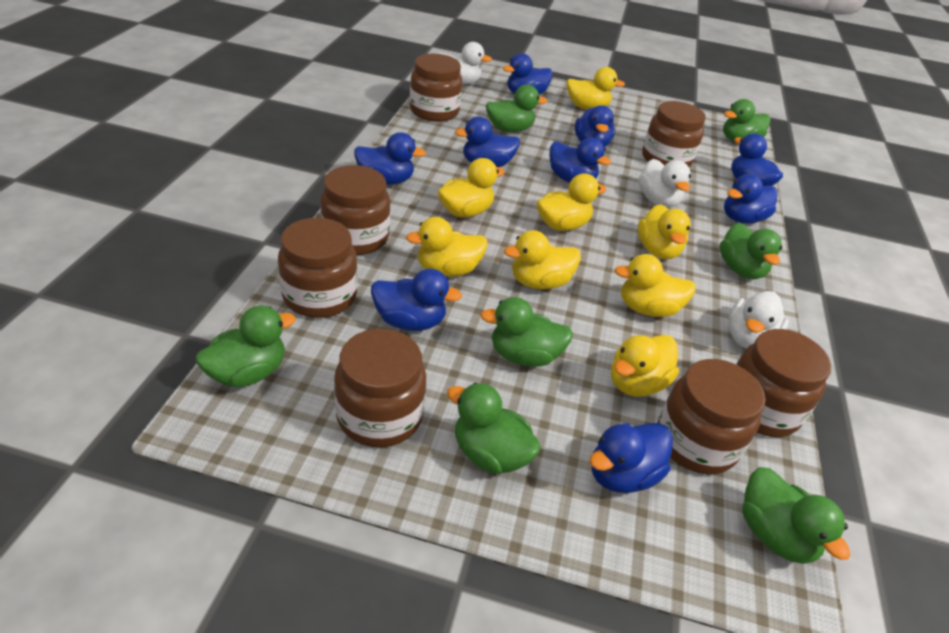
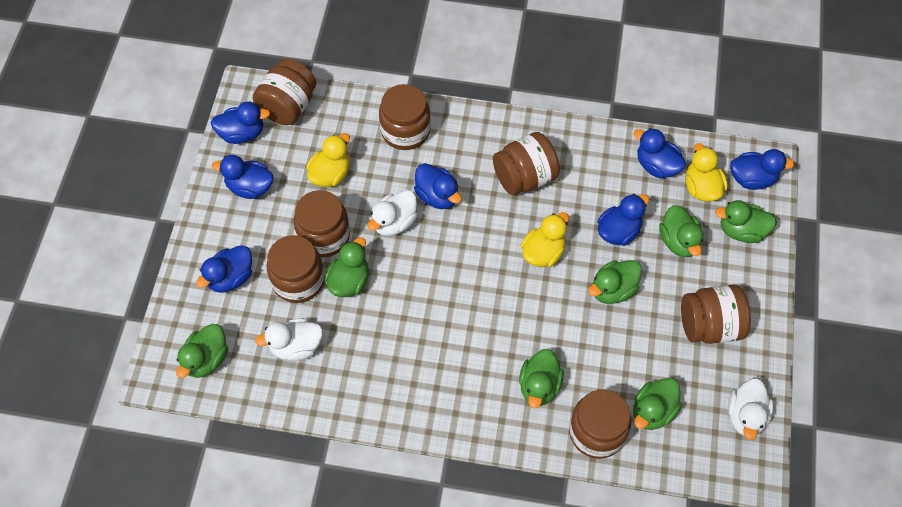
blue duck: 9 -> 7
yellow duck: 8 -> 3

